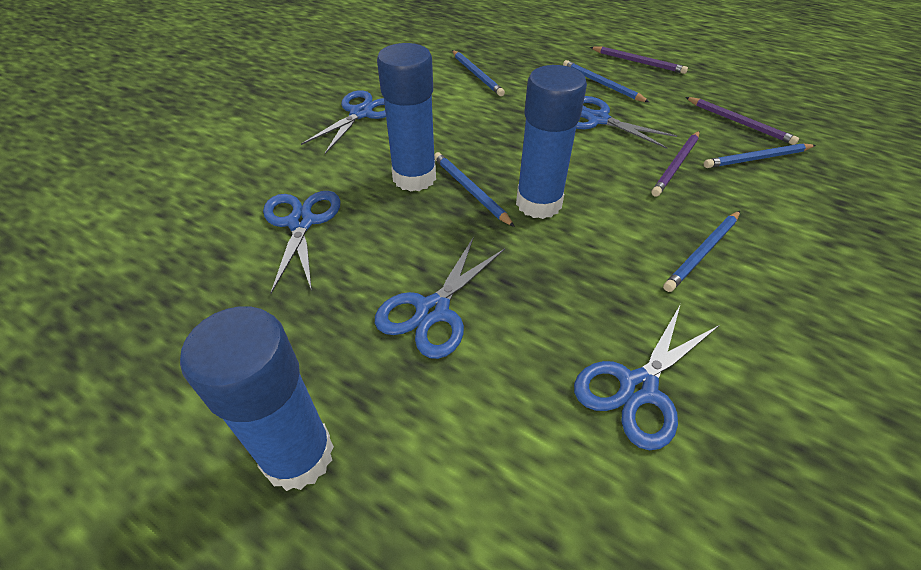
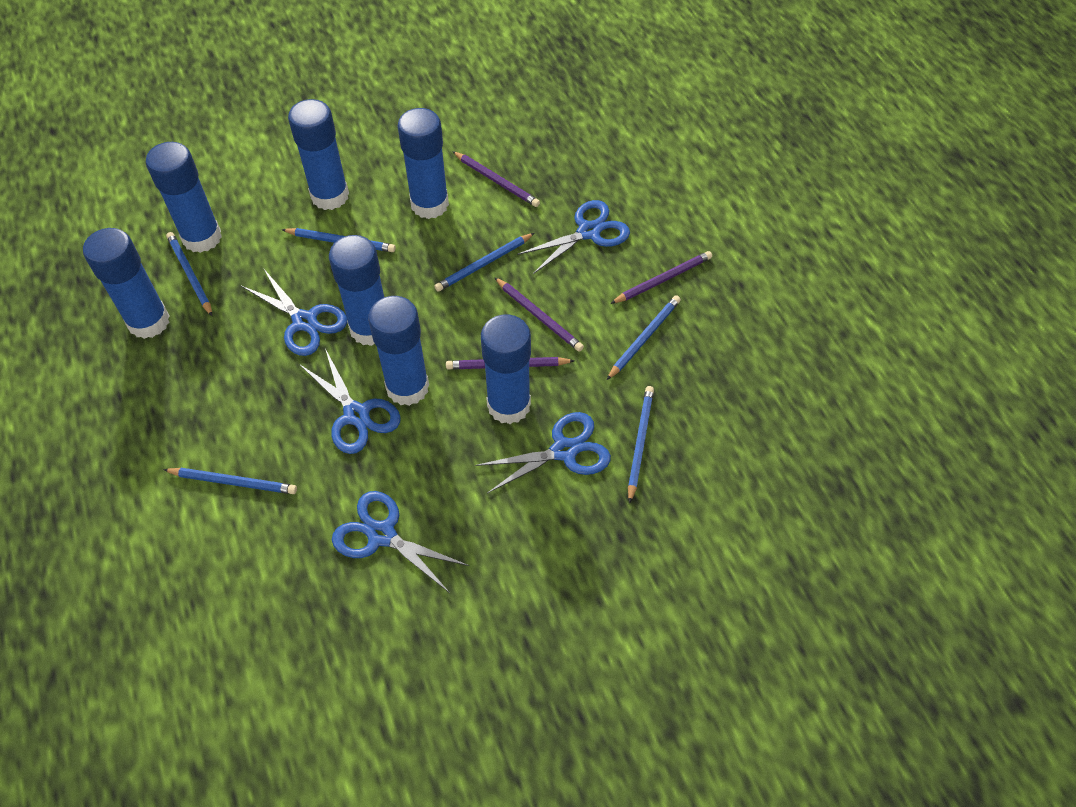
blue glue stick: 3 -> 7
blue pencil: 5 -> 6
purple pencil: 3 -> 4

